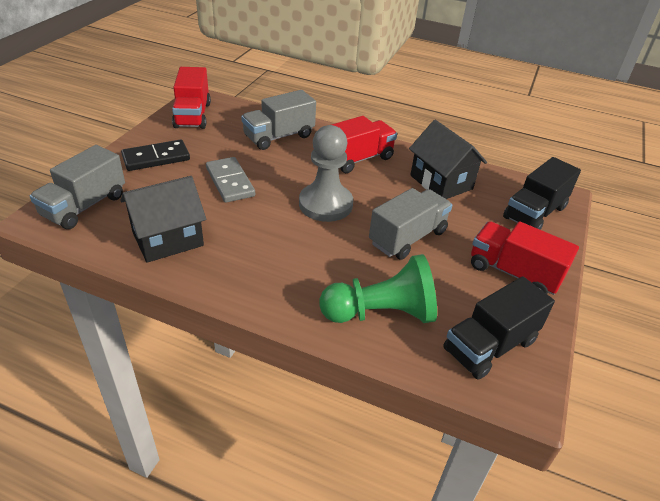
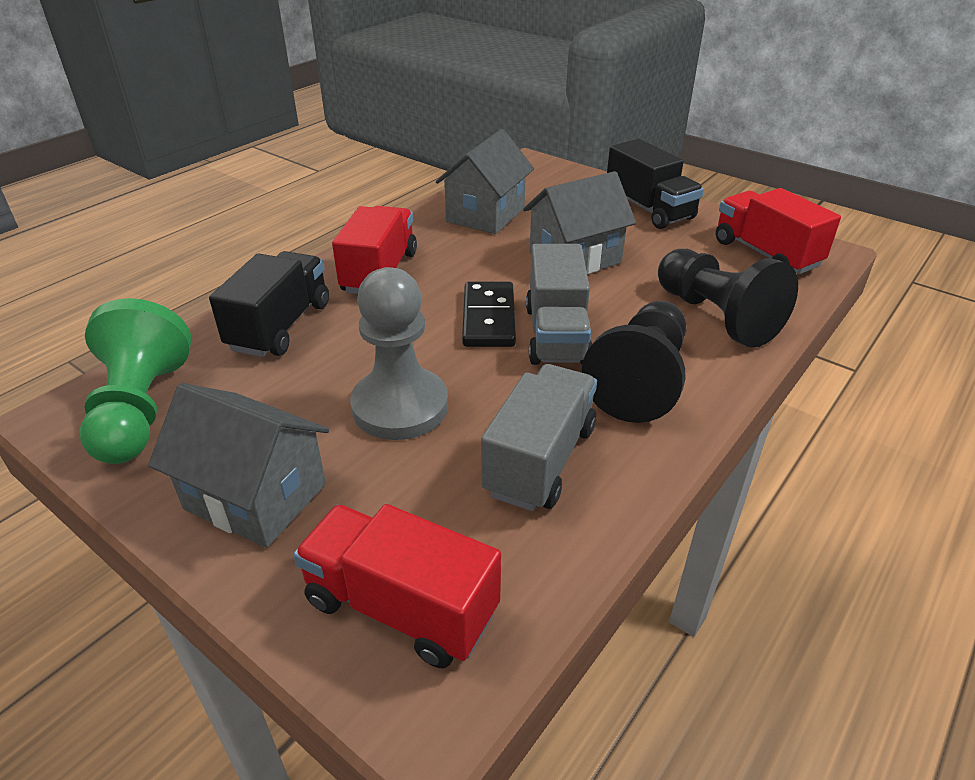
black house: 2 -> 0
black pawn: 0 -> 2
grey domino: 1 -> 0
grey house: 0 -> 3
grey truck: 3 -> 2

